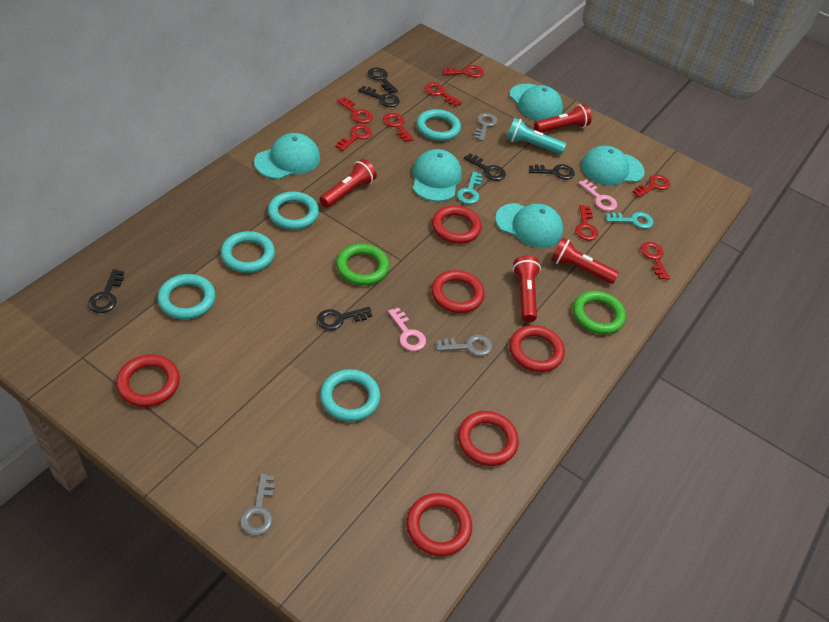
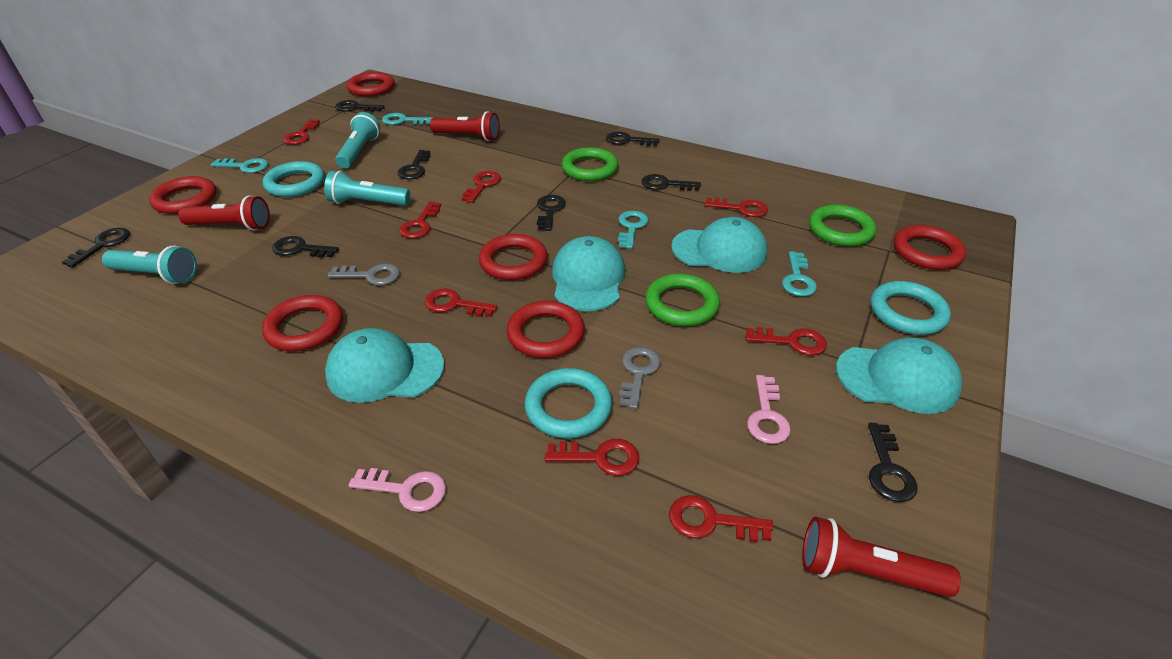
black key: 6 -> 8
green ring: 2 -> 3
grey key: 3 -> 2
red flashlight: 4 -> 3
turquoise cap: 5 -> 4
turquoise flashlight: 1 -> 3
turquoise key: 2 -> 4
turquoise ring: 5 -> 3

